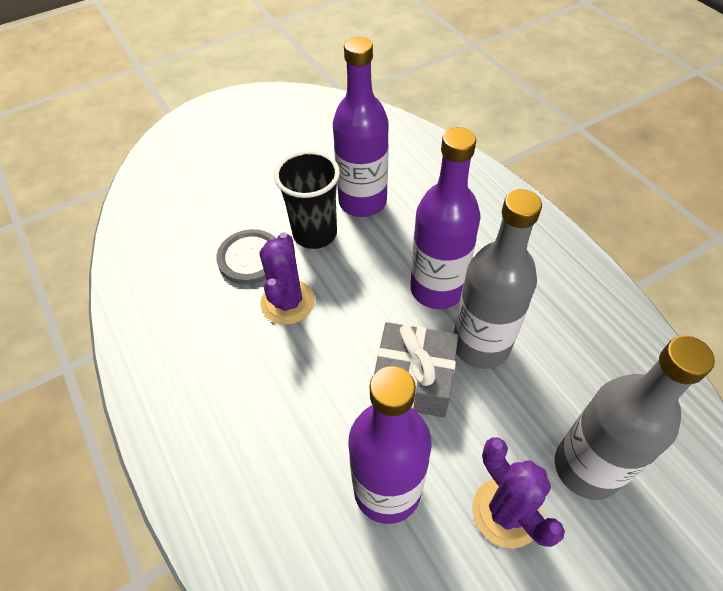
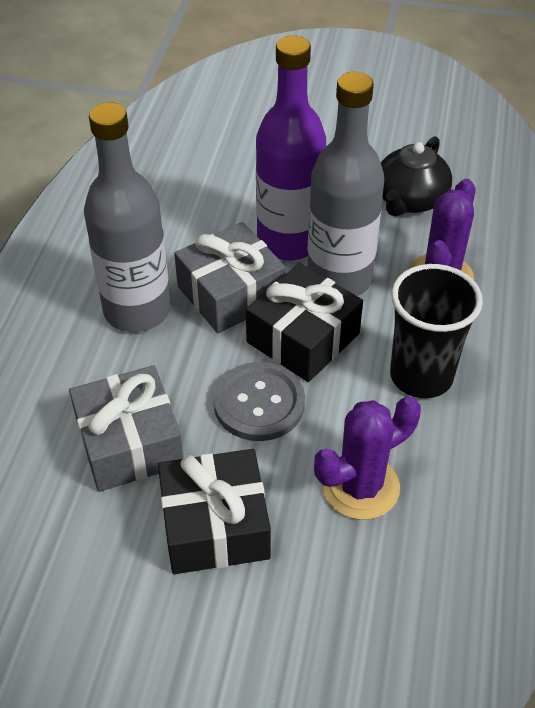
black gift: 0 -> 2
black teapot: 0 -> 1
grey gift: 1 -> 2
purple bottle: 3 -> 1

